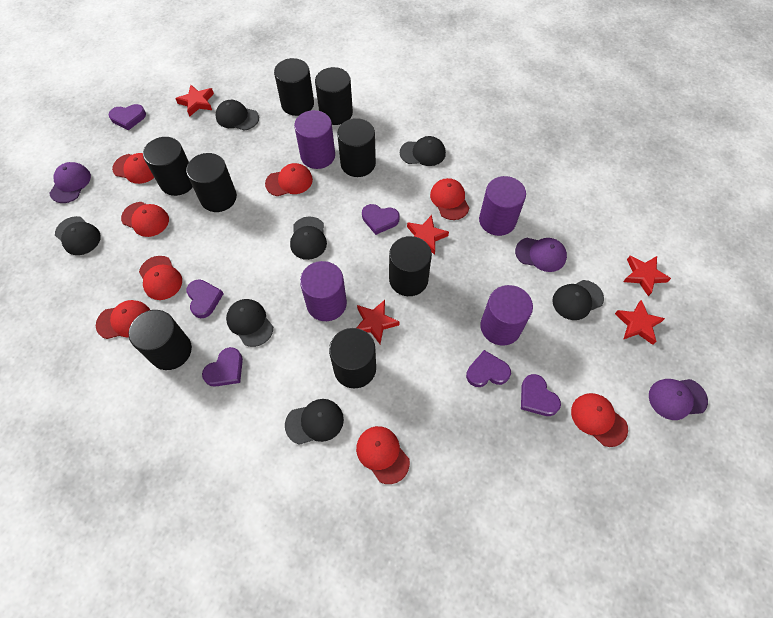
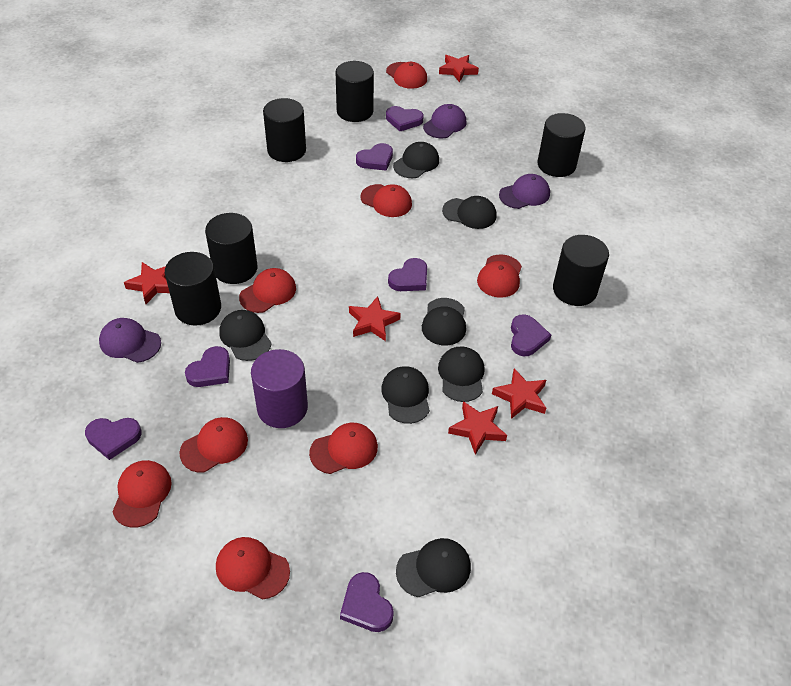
black cylinder: 8 -> 6
purple cylinder: 4 -> 1
purple heart: 6 -> 7

